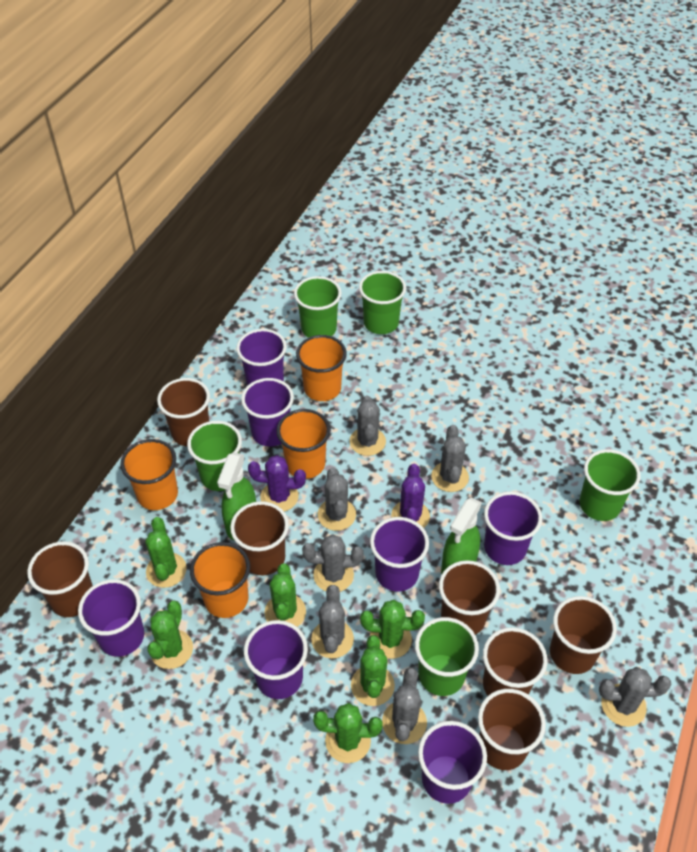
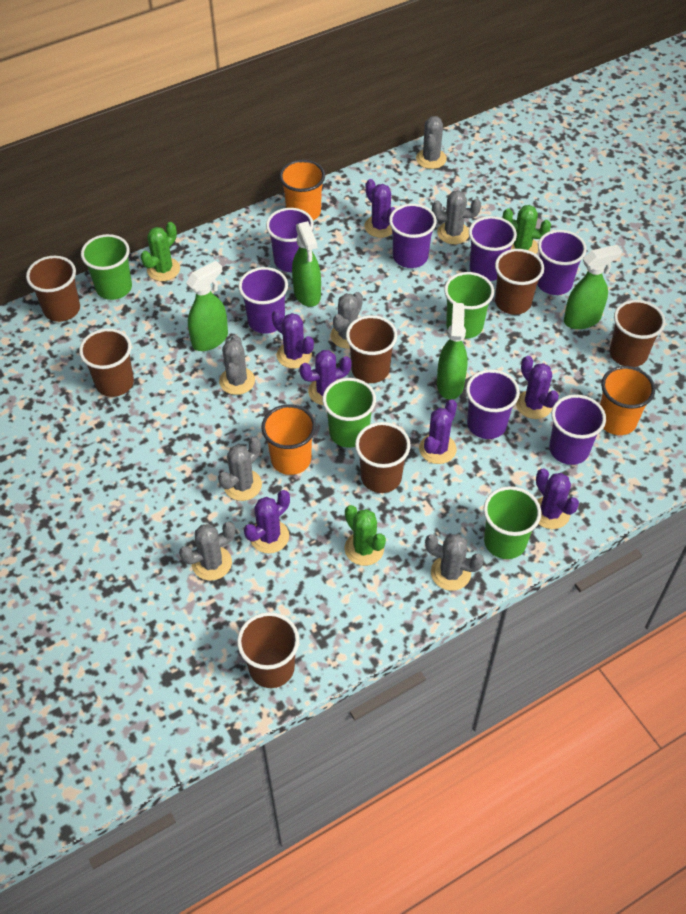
green cactus: 6 -> 3
green cup: 5 -> 4
green spray bottle: 2 -> 4
orange cup: 4 -> 3
purple cactus: 2 -> 7

